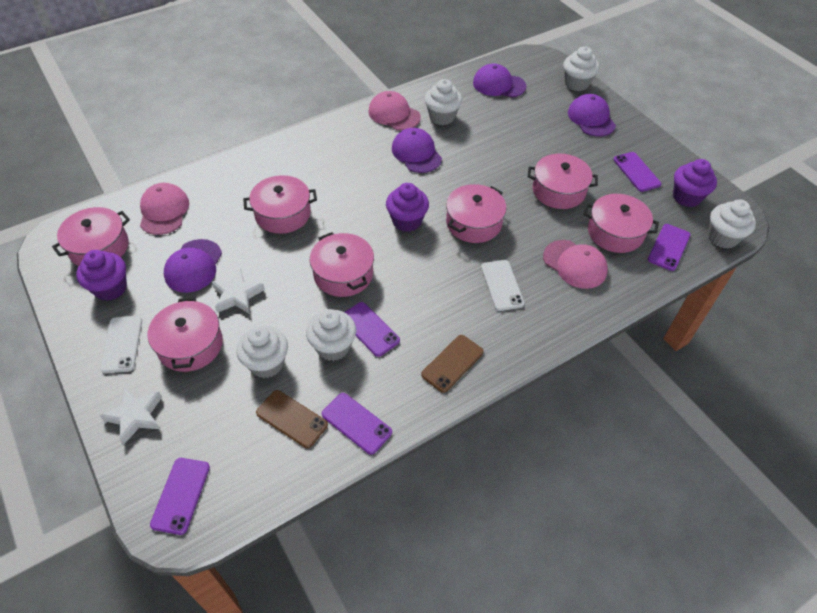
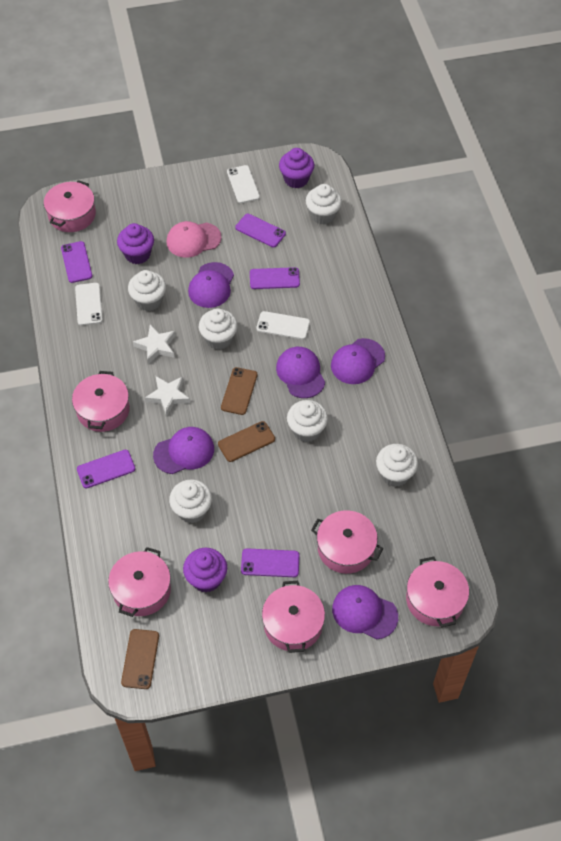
brown phone: 2 -> 3
pink cap: 3 -> 1
pink pot: 7 -> 6
purple cap: 4 -> 5
white cupcake: 5 -> 6
white phone: 2 -> 3

